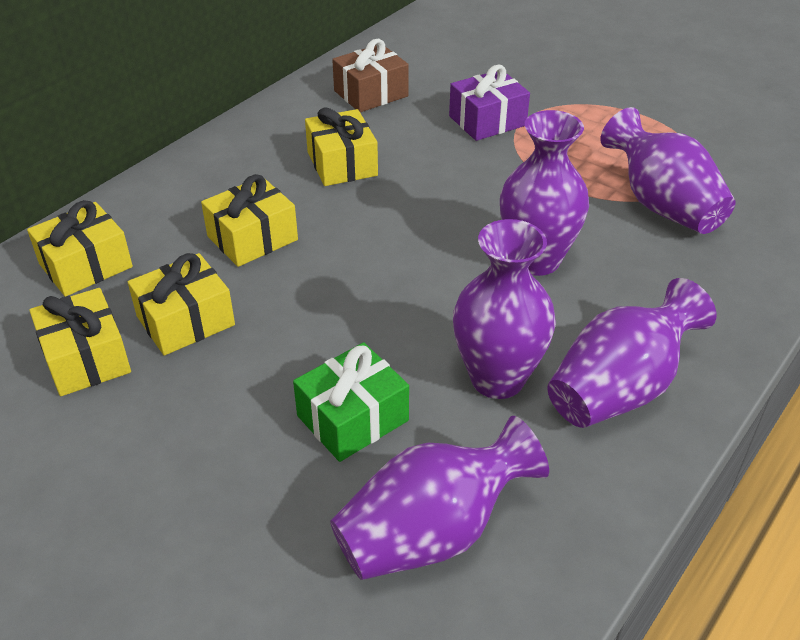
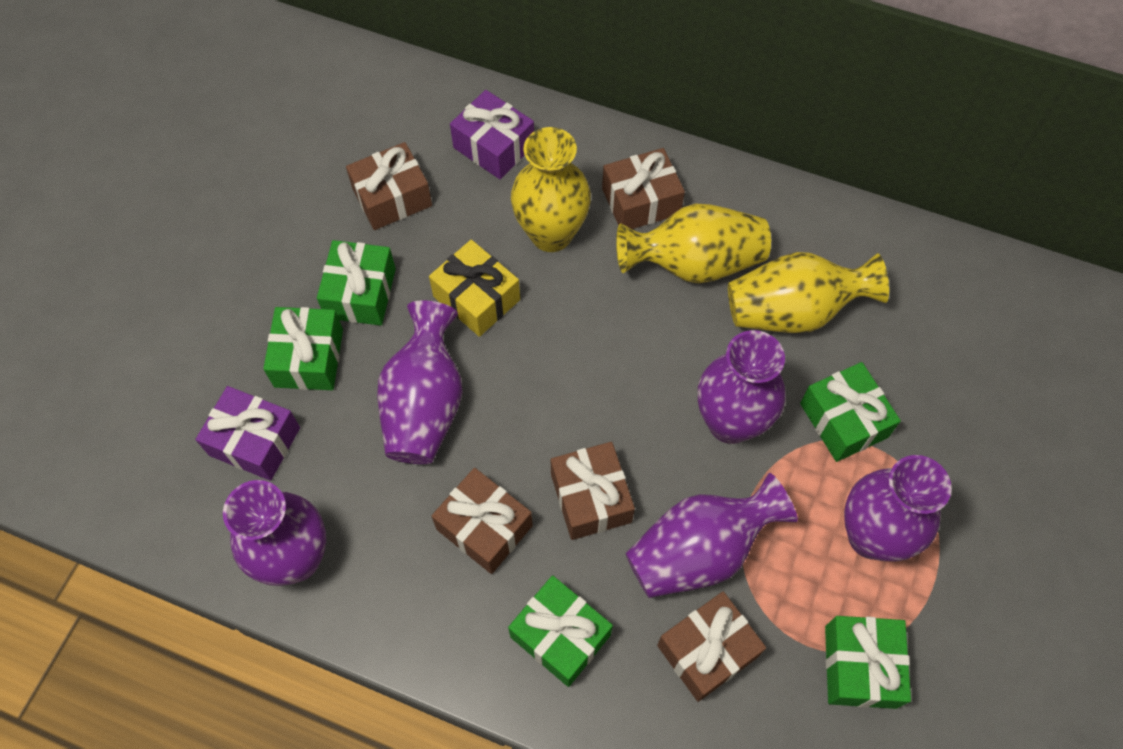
brown gift: 1 -> 5
green gift: 1 -> 5
purple gift: 1 -> 2
yellow gift: 5 -> 1
yellow vase: 0 -> 3

